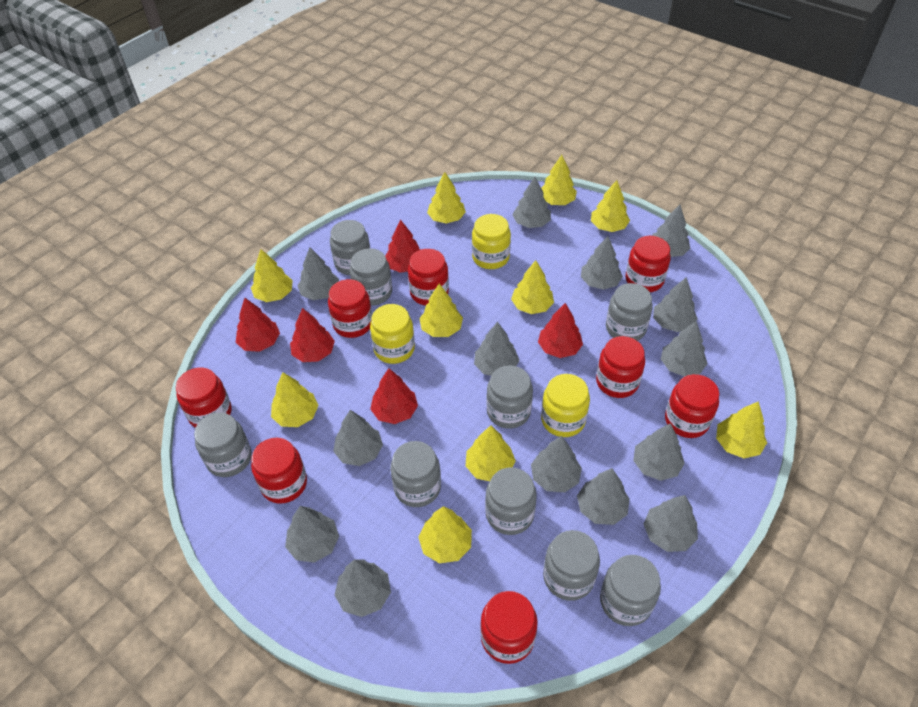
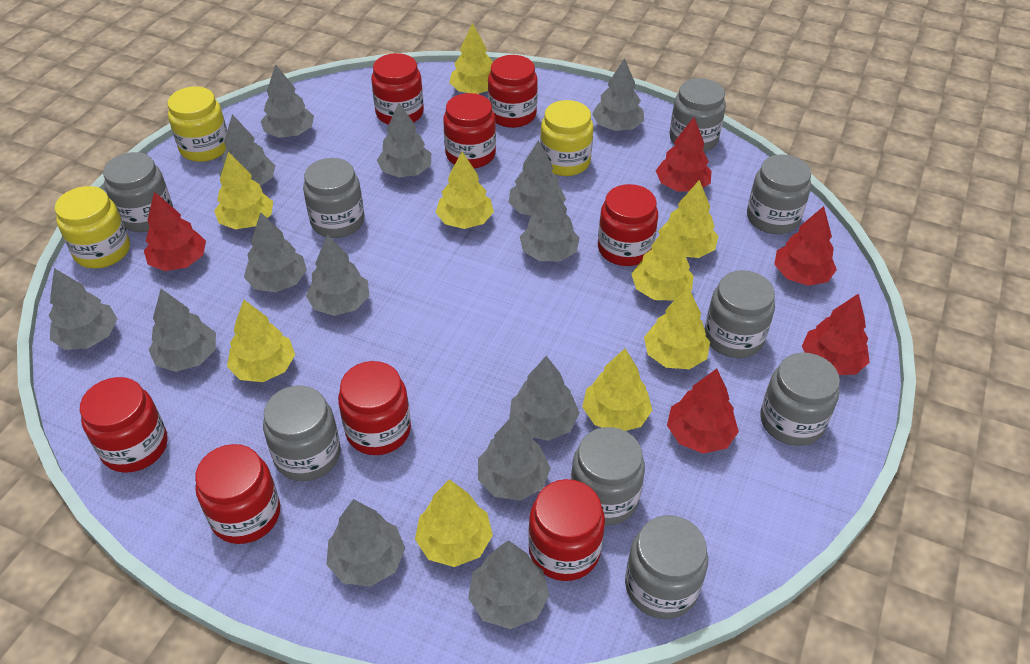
yellow tree: 10 -> 9

